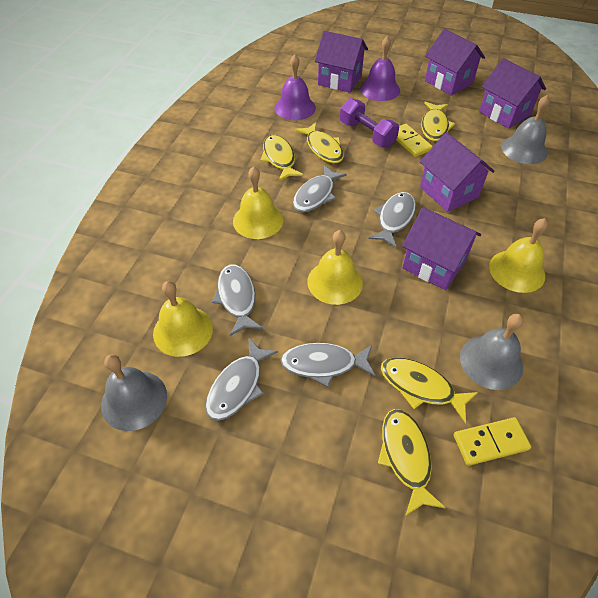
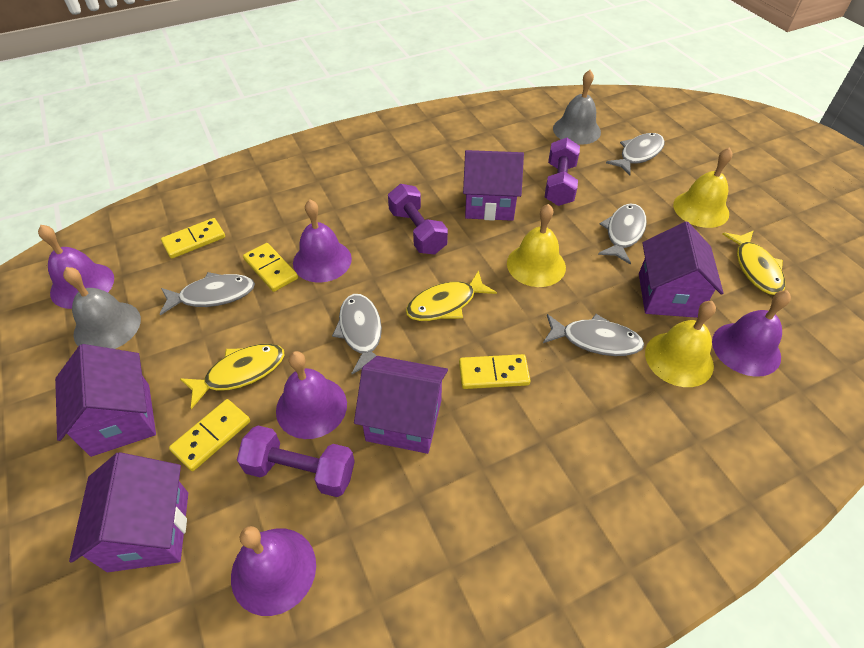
grey bell: 3 -> 2
purple bell: 2 -> 5
purple dumbbell: 1 -> 3
yellow bell: 4 -> 3
yellow domino: 2 -> 4
yellow fish: 5 -> 3

